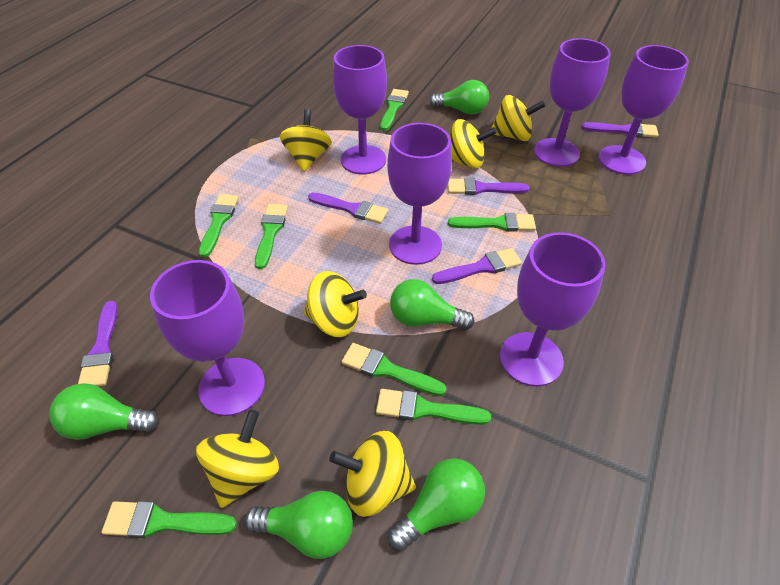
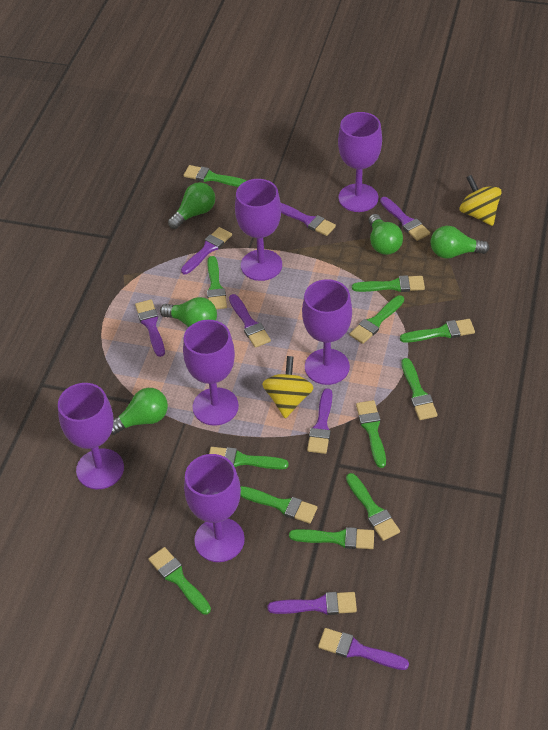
green brush: 7 -> 12
purple brush: 5 -> 8
yellow spinning top: 6 -> 2

